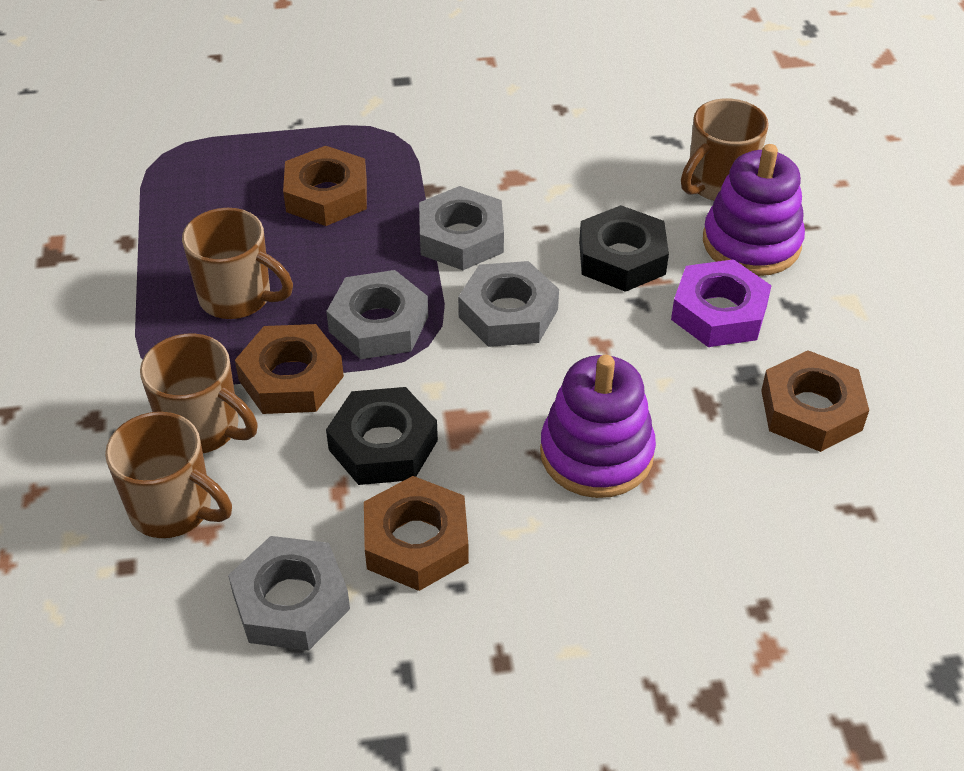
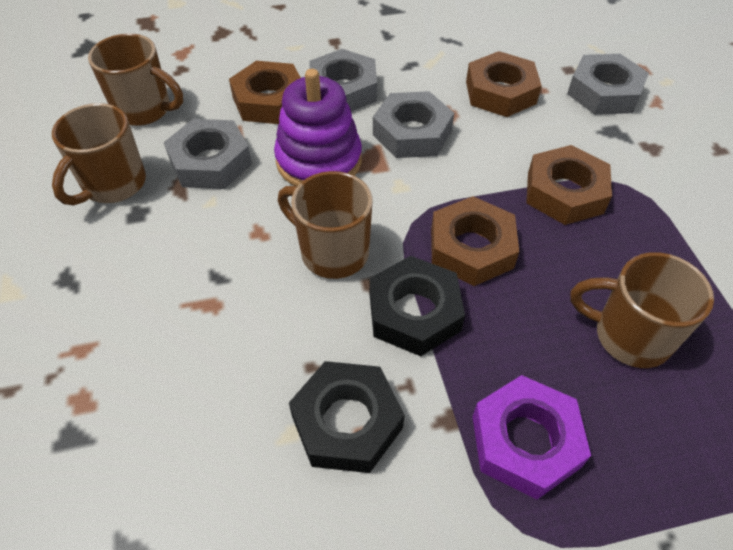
purple stacking toy: 2 -> 1

